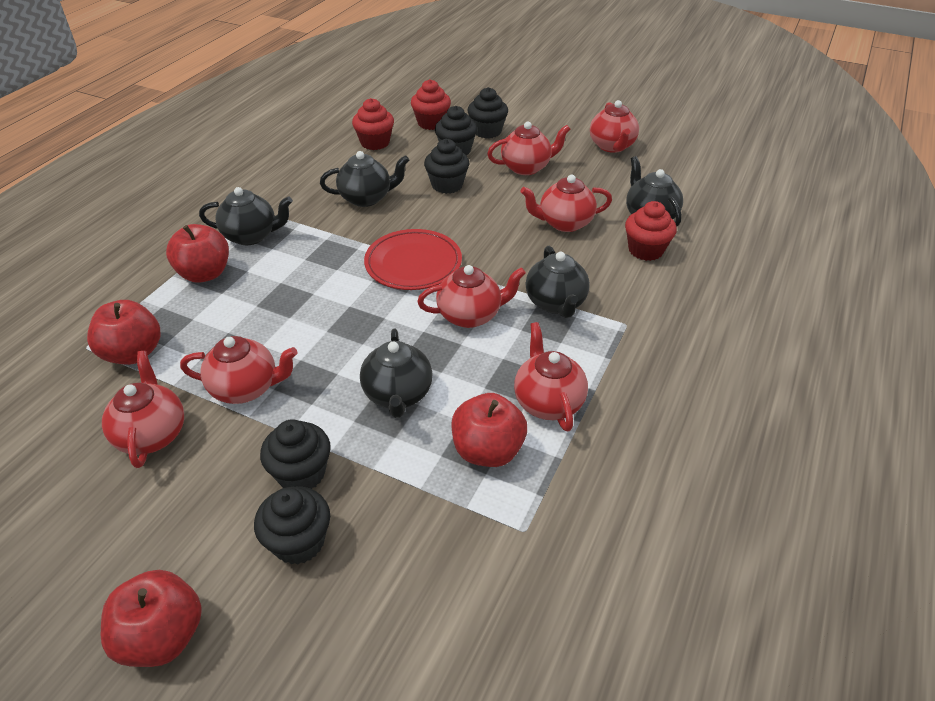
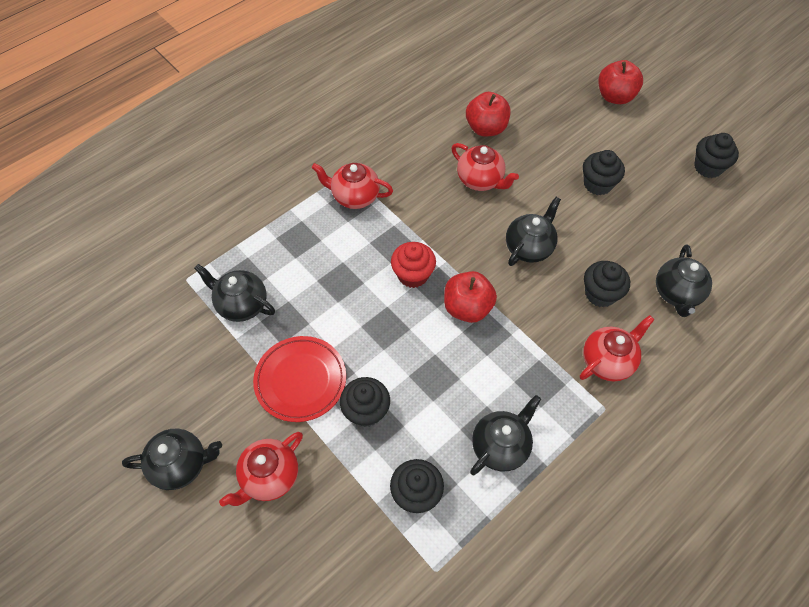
red apple: 4 -> 3
red cupcake: 3 -> 1
red teapot: 7 -> 4

